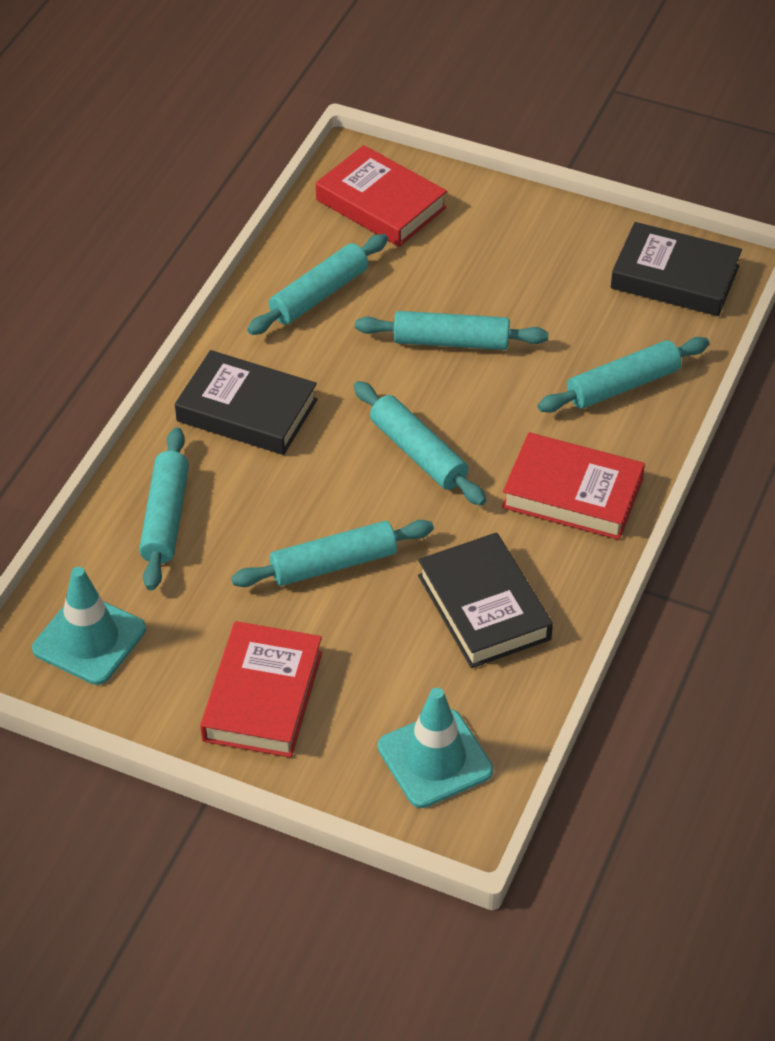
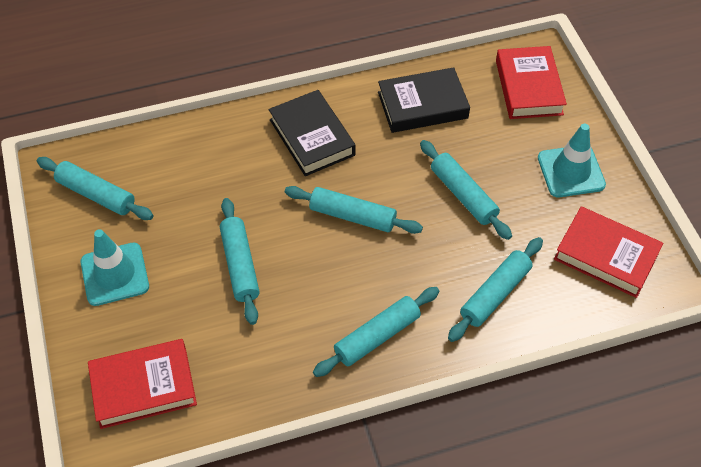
black book: 3 -> 2

